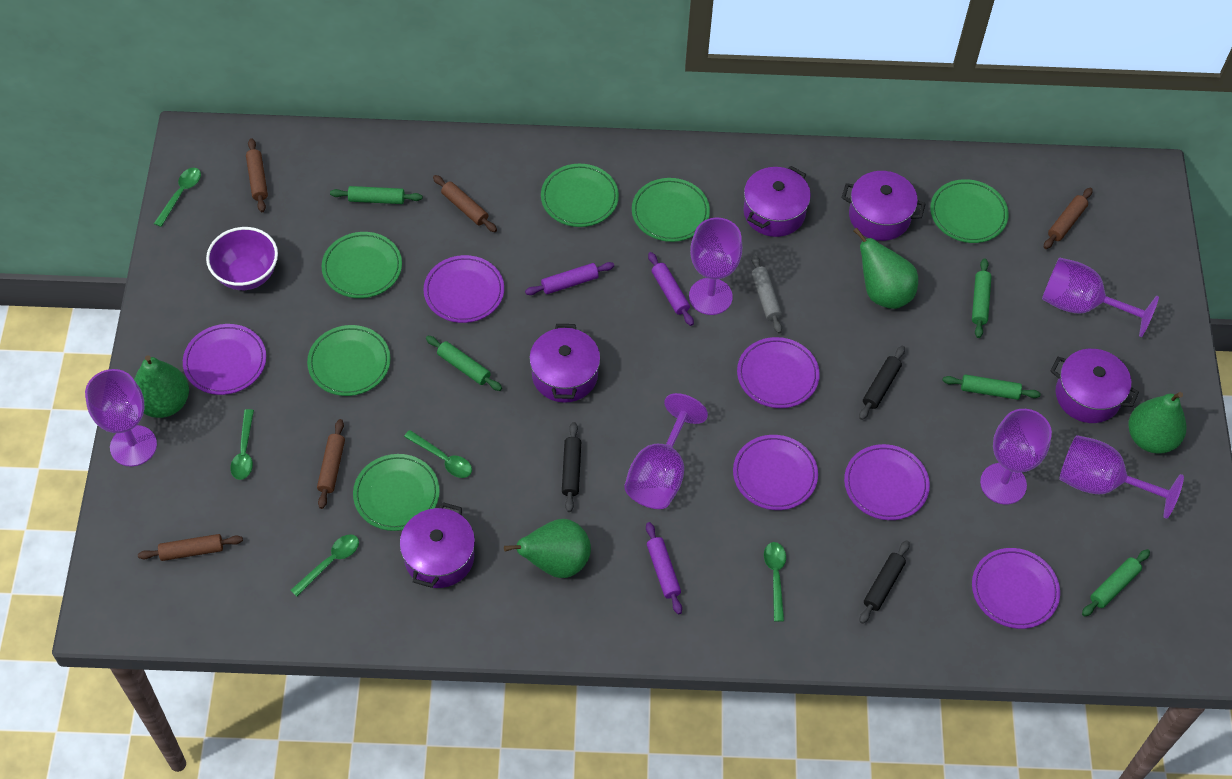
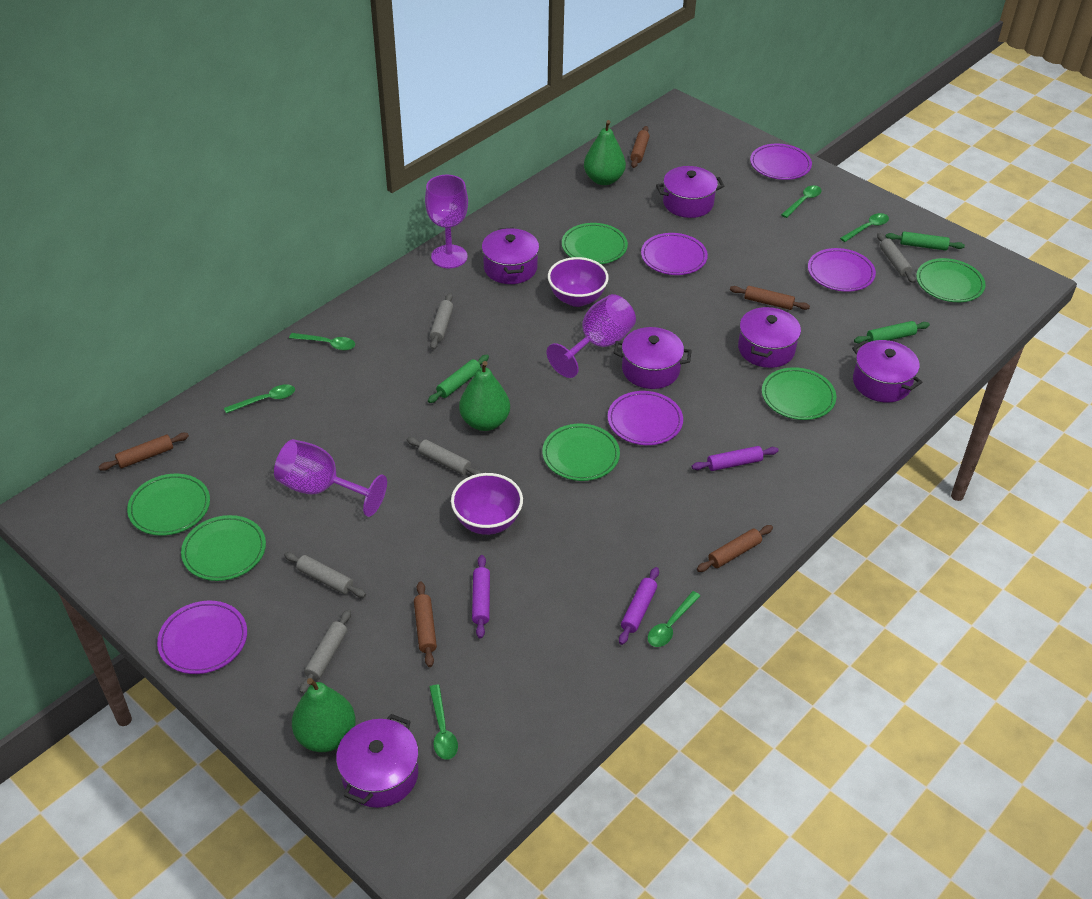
black rolling pin: 3 -> 0
green pear: 4 -> 3
green rolling pin: 5 -> 3
green spoon: 5 -> 6
grey rolling pin: 1 -> 5
purple bowl: 1 -> 2
purple goblet: 6 -> 3
purple plate: 6 -> 5
purple pot: 5 -> 6

